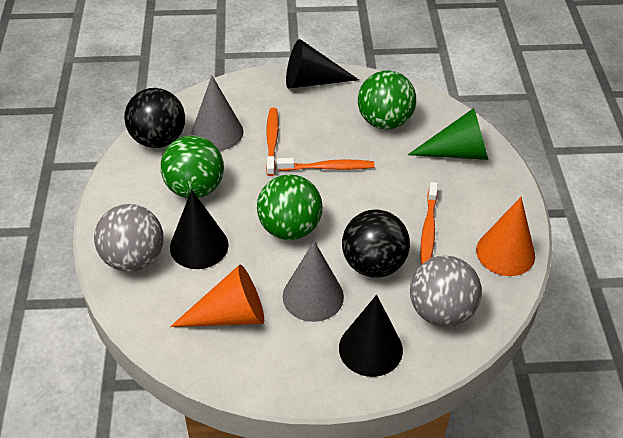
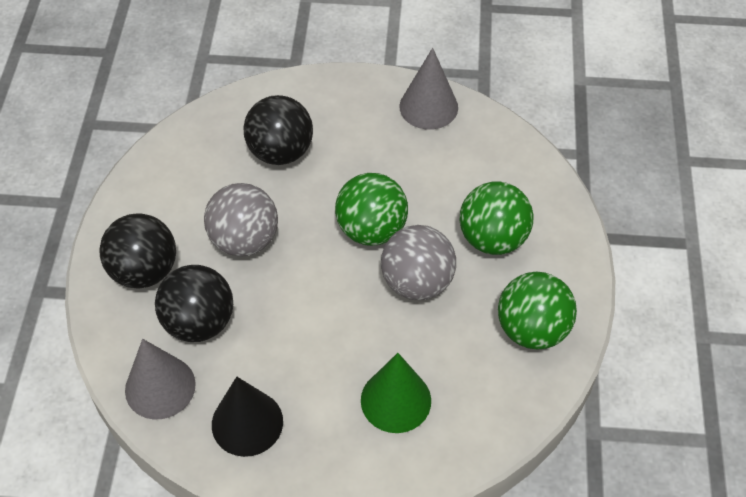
black ball: 2 -> 3
black cone: 3 -> 1
orange cone: 2 -> 0
orange toothbrush: 3 -> 0

